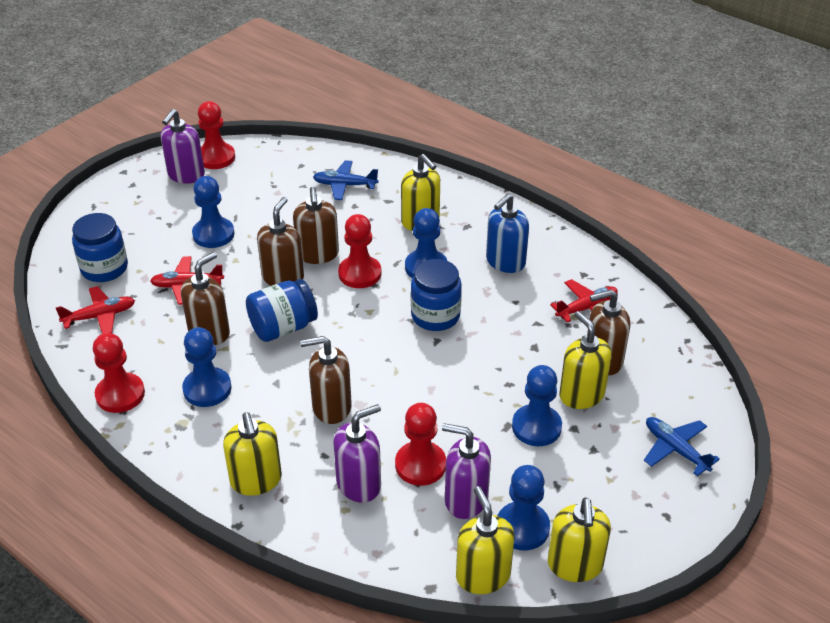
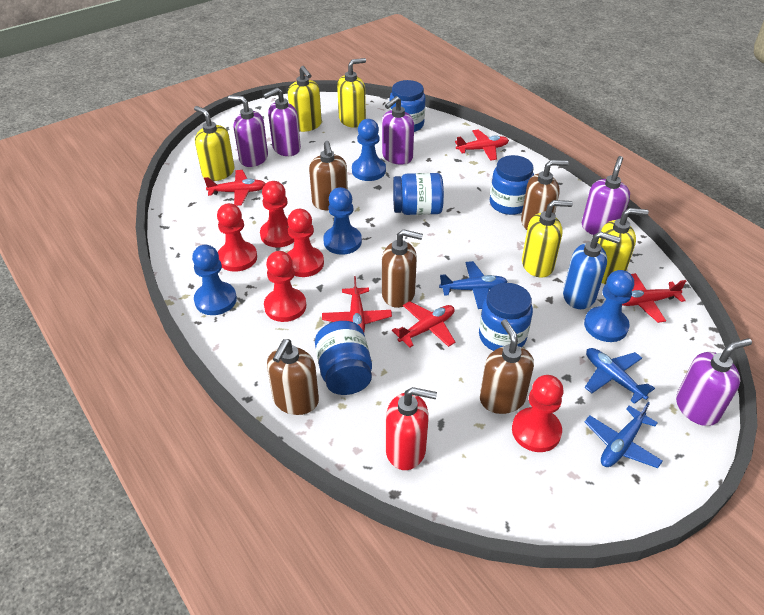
blue jar: 3 -> 5
blue pawn: 5 -> 4
blue plane: 2 -> 3
purple soap dispenser: 3 -> 5
red pawn: 4 -> 5
red plane: 3 -> 5
red soap dispenser: 0 -> 1

